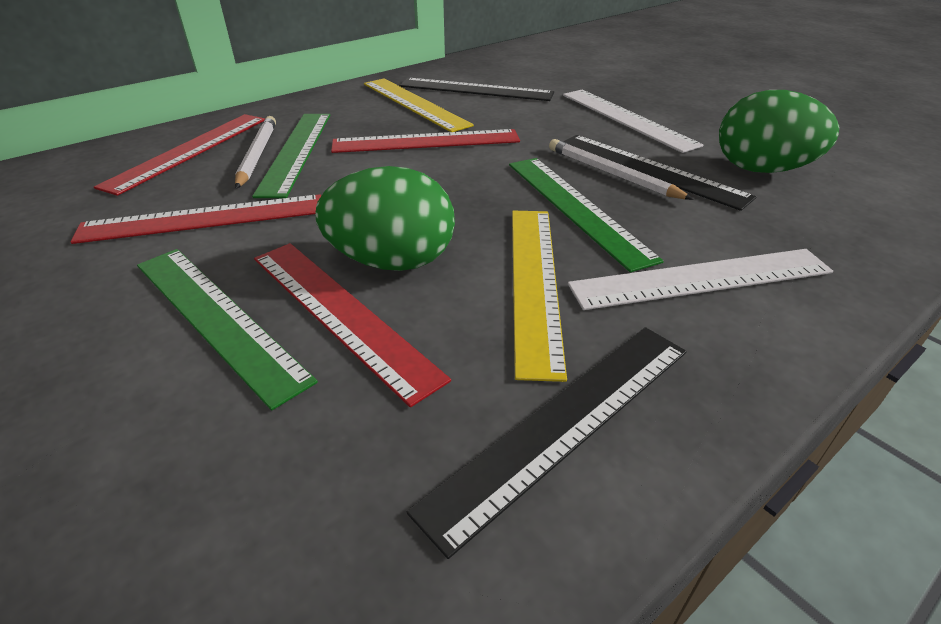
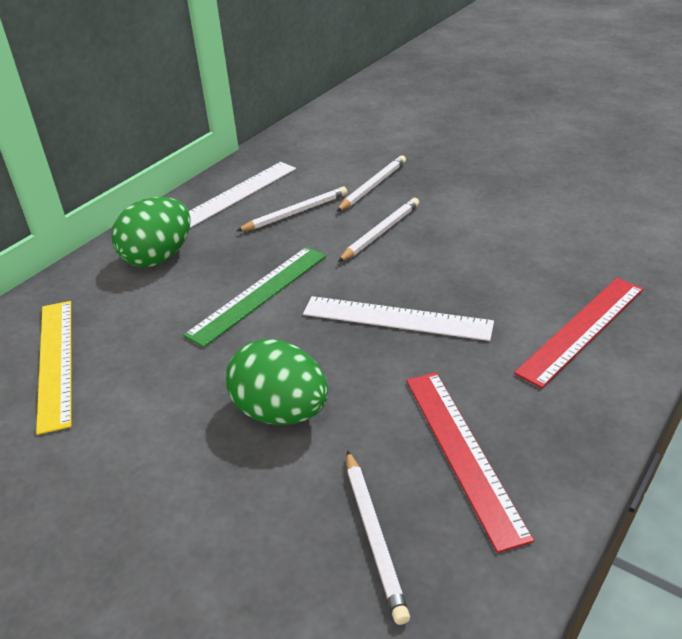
black ruler: 3 -> 0
green ruler: 3 -> 1
red ruler: 4 -> 2
white pencil: 2 -> 4
yellow ruler: 2 -> 1

